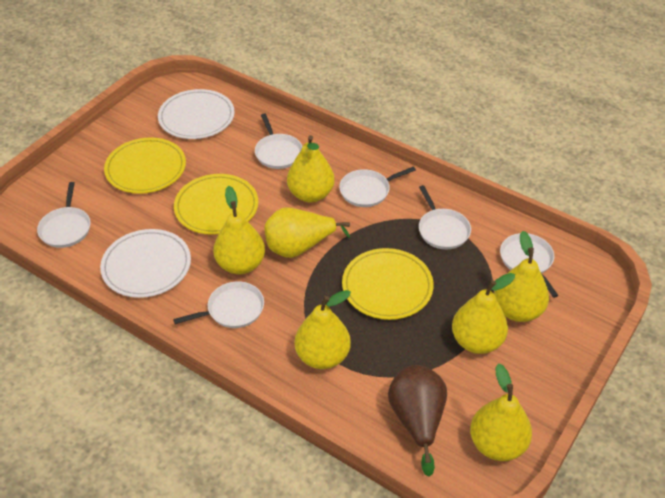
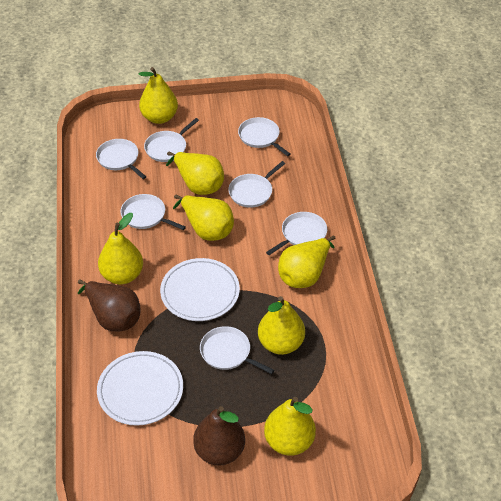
brown pear: 1 -> 2
white pan: 6 -> 7
yellow plate: 3 -> 0

